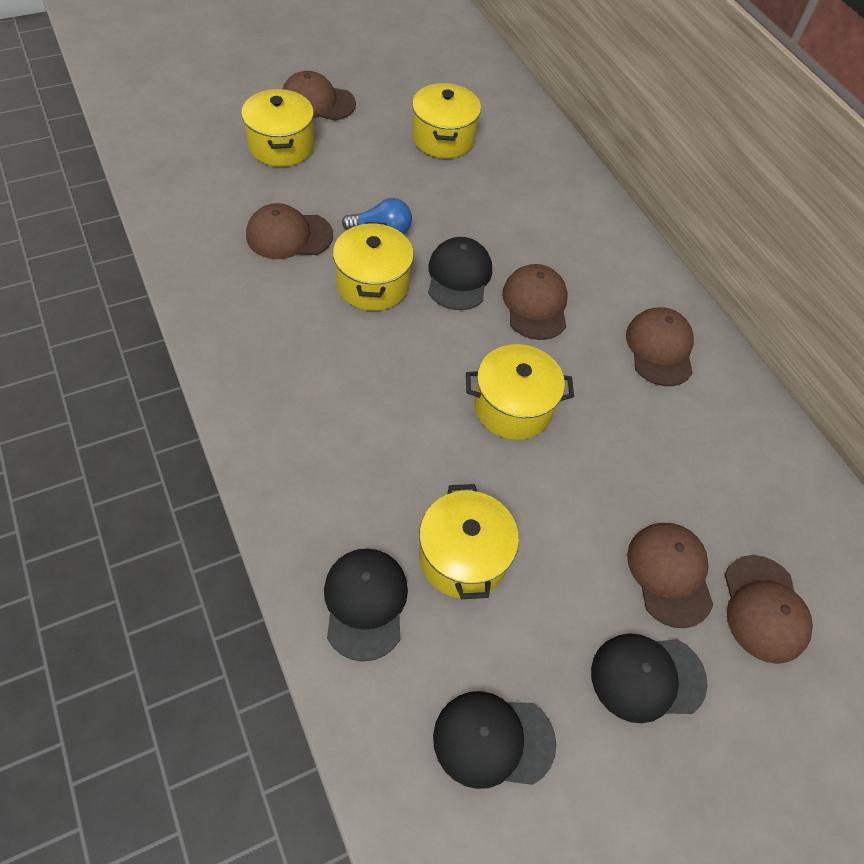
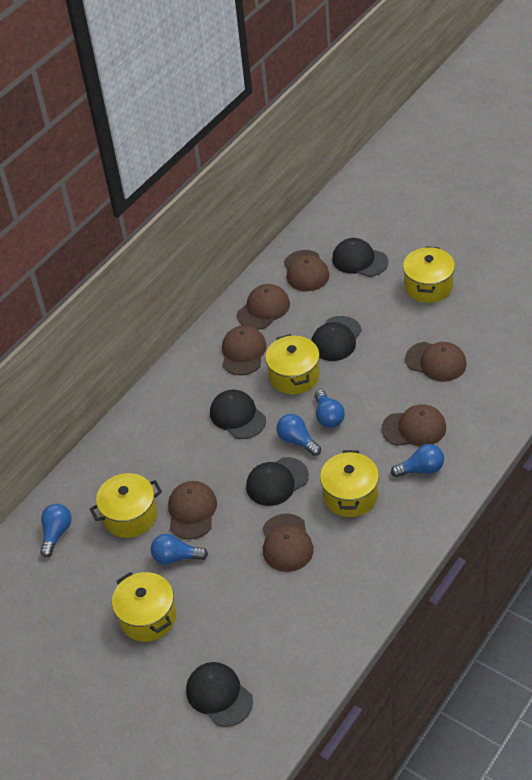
black cap: 4 -> 5
blue light bulb: 1 -> 5
brown cap: 6 -> 7

